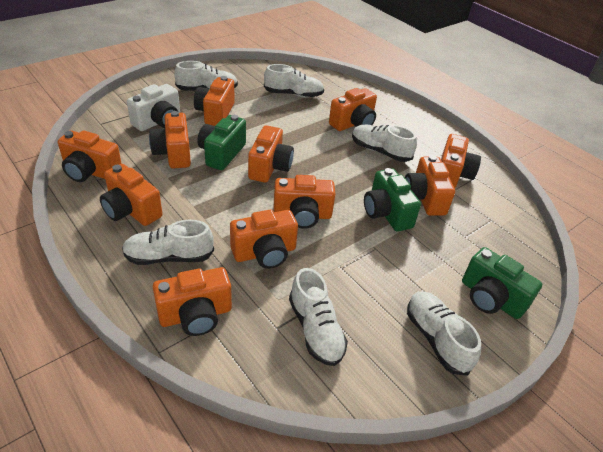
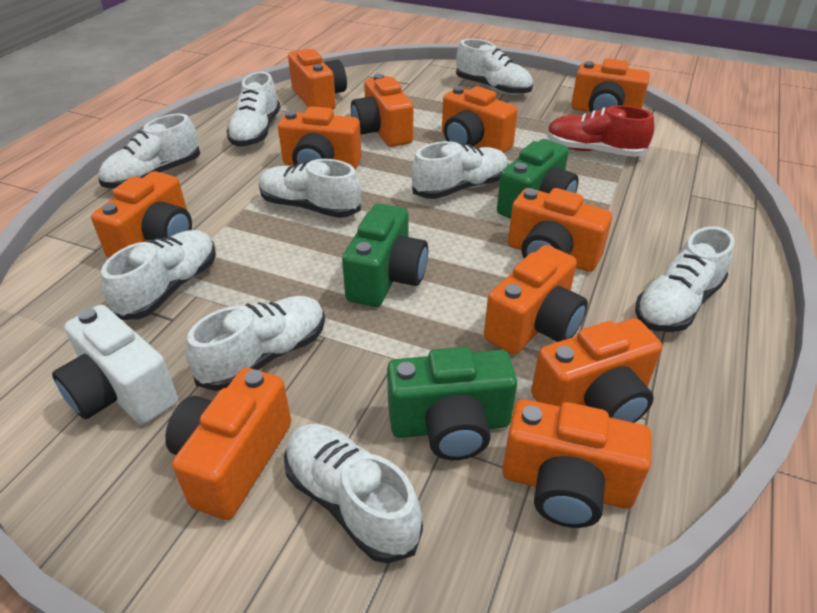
red shoe: 0 -> 1
white shoe: 6 -> 9

